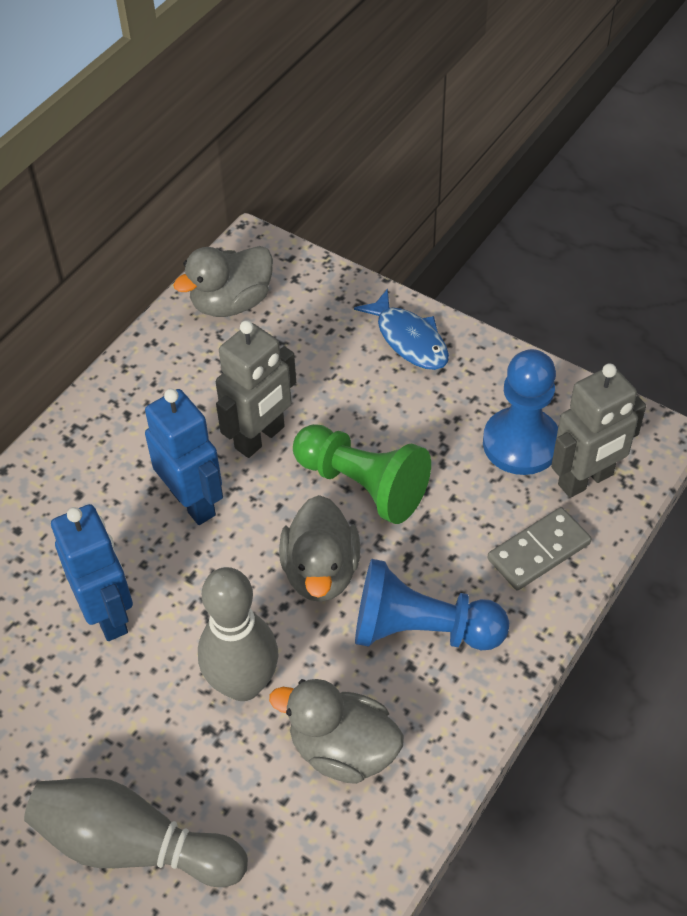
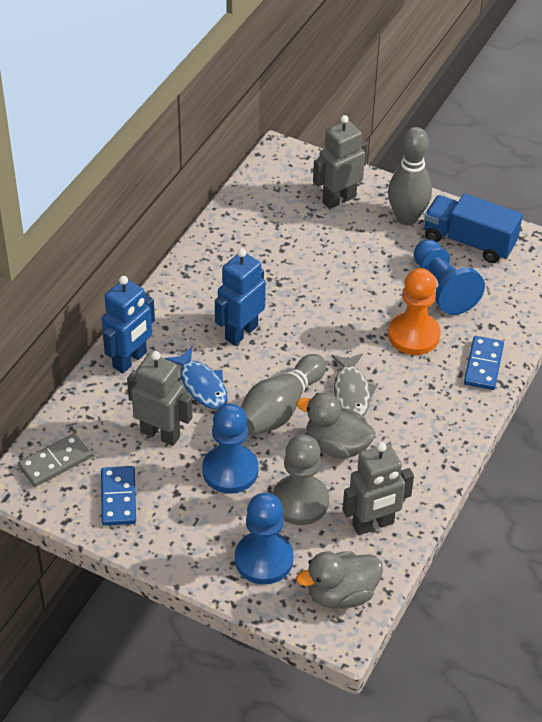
blue domino: 0 -> 2
blue pawn: 2 -> 3
blue truck: 0 -> 1
green pawn: 1 -> 0
grey duck: 3 -> 2
grey fish: 0 -> 1
grey pawn: 0 -> 1
grey robot: 2 -> 3
orange pawn: 0 -> 1

